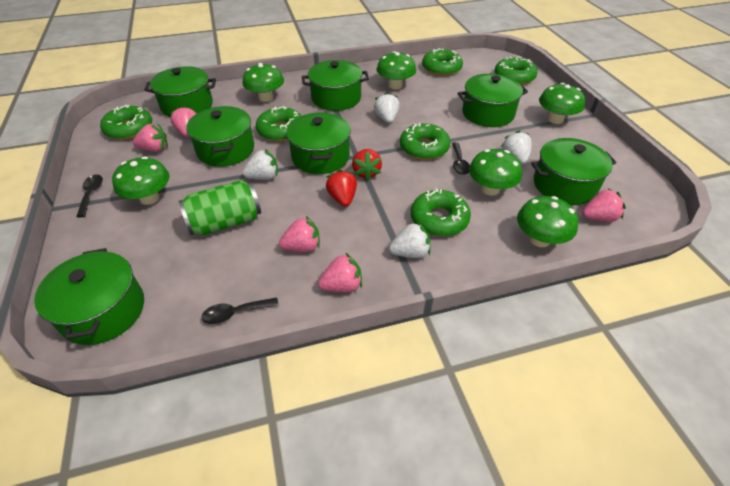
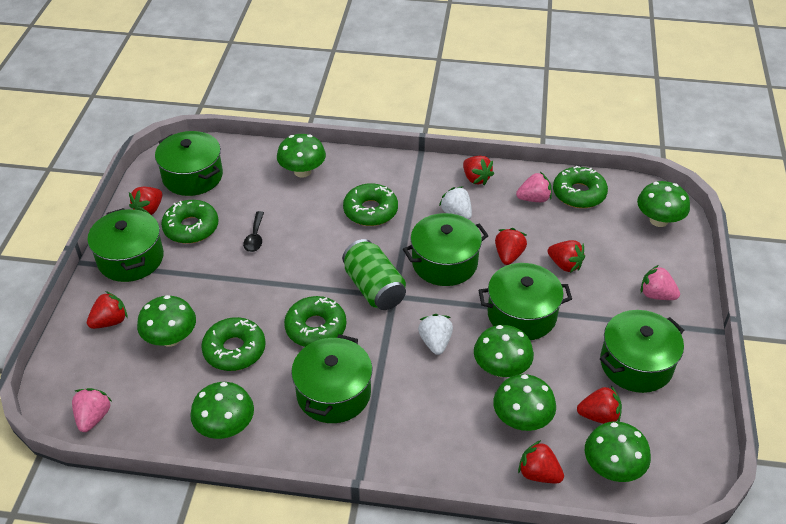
black spoon: 3 -> 1
green donut: 6 -> 5
green mushroom: 6 -> 7
green pot: 7 -> 6
pink strawberry: 5 -> 3
red strawberry: 2 -> 7
white strawberry: 4 -> 2

